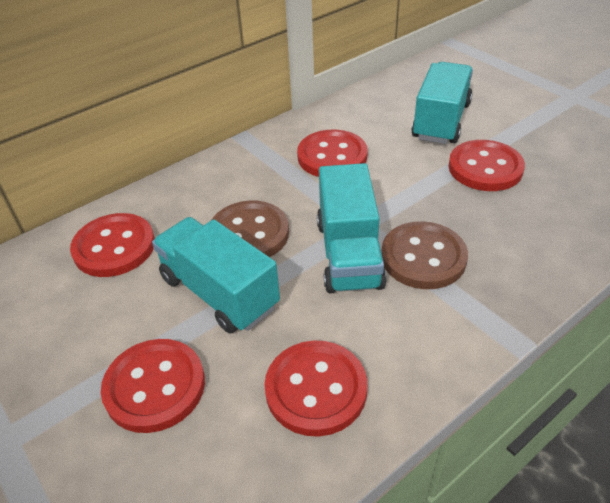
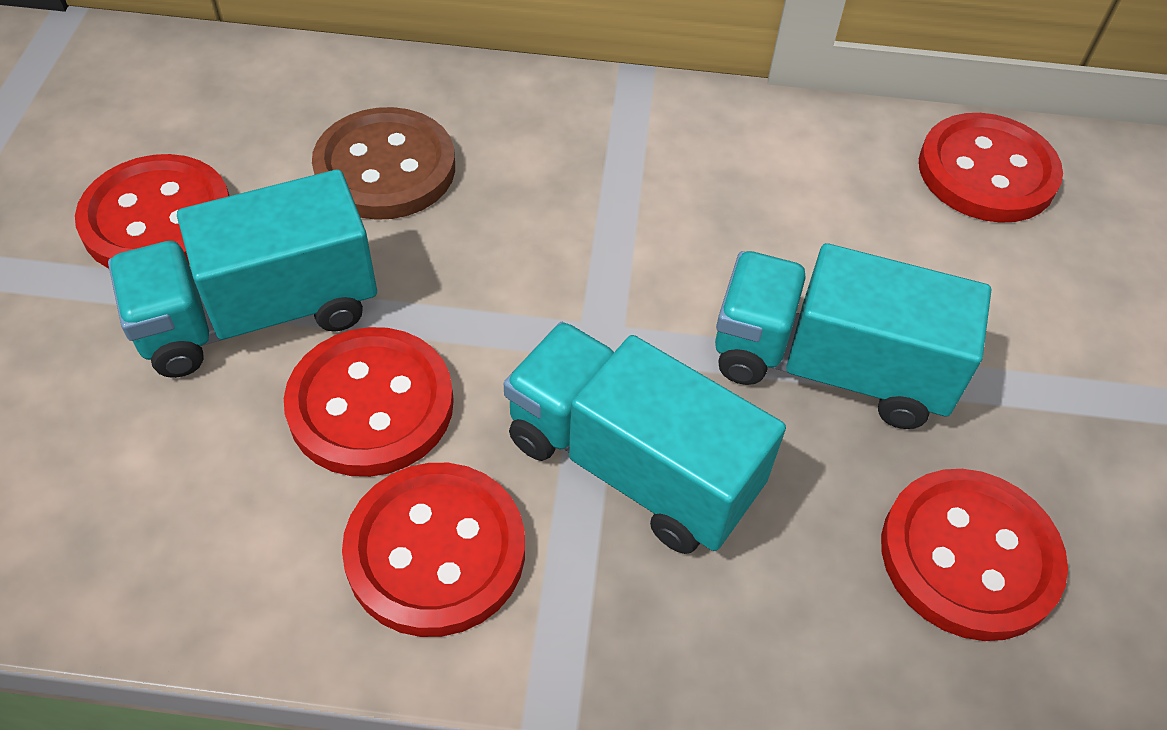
brown button: 2 -> 1

